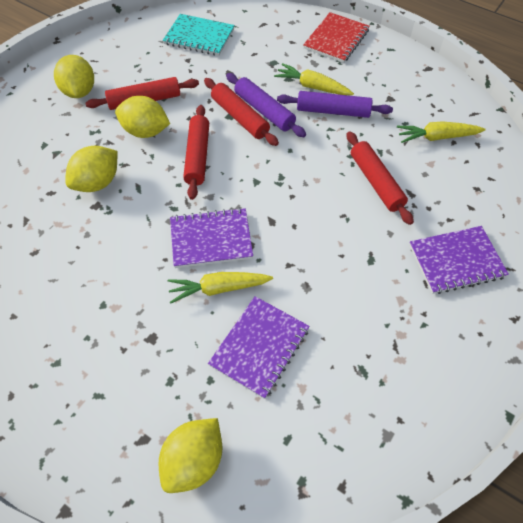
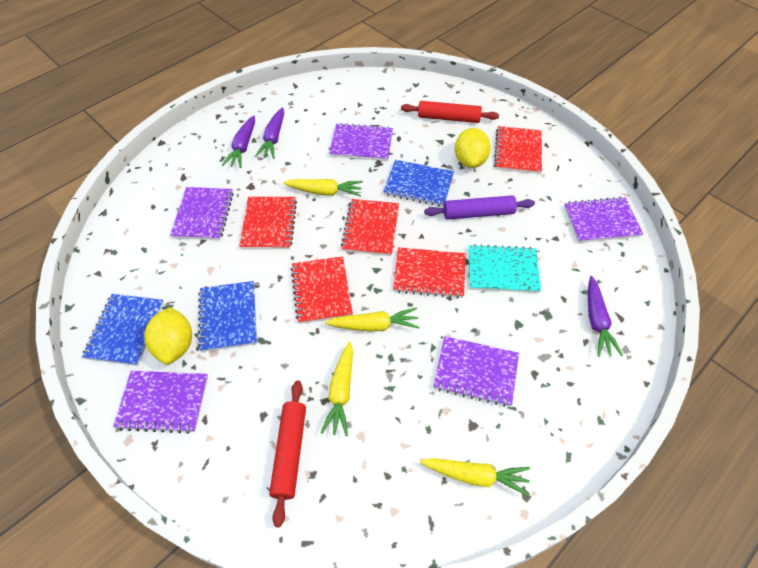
blue notebook: 0 -> 3
purple carrot: 0 -> 3
purple notebook: 3 -> 5
purple rolling pin: 2 -> 1
red notebook: 1 -> 5
red rolling pin: 4 -> 2
yellow carrot: 3 -> 4
yellow lemon: 4 -> 2

